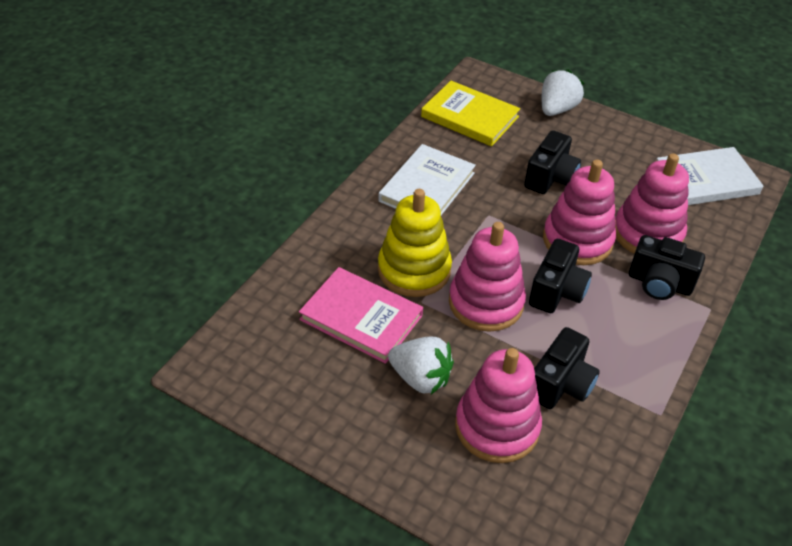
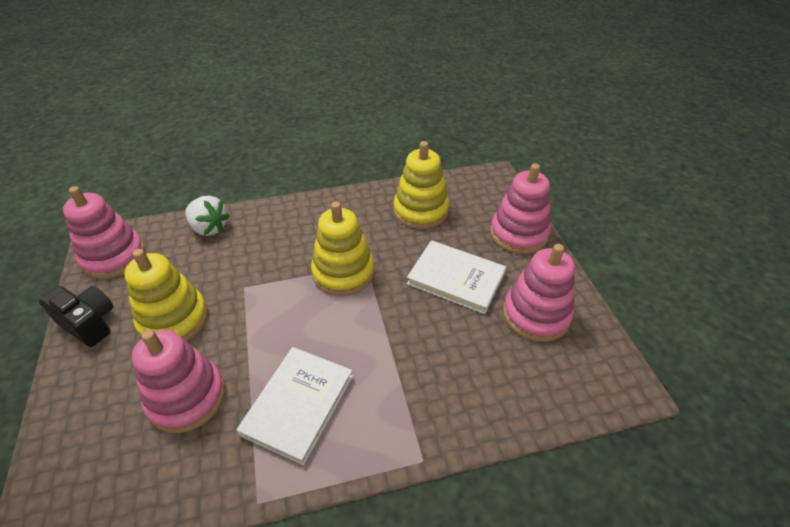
black camera: 4 -> 1
pink book: 1 -> 0
white strawberry: 2 -> 1
yellow book: 1 -> 0
yellow stacking toy: 1 -> 3

